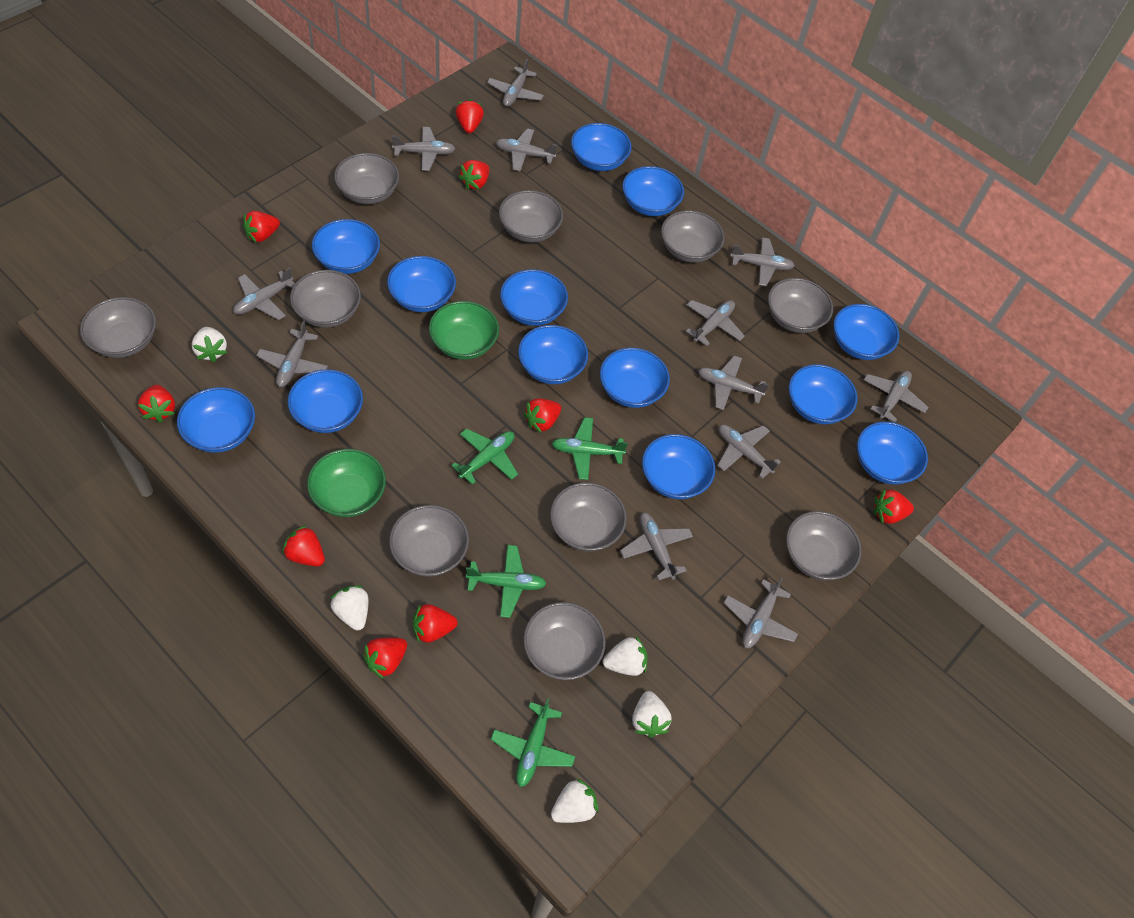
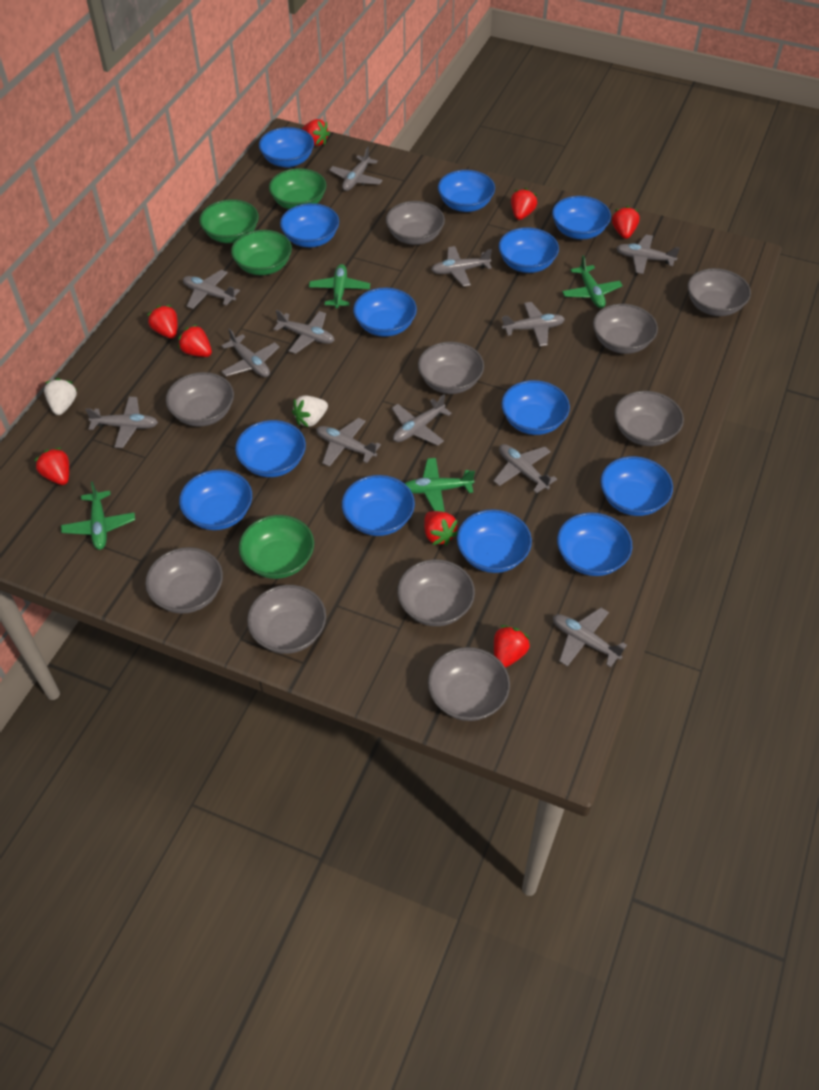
green bowl: 2 -> 4
red strawberry: 9 -> 8
white strawberry: 5 -> 2

